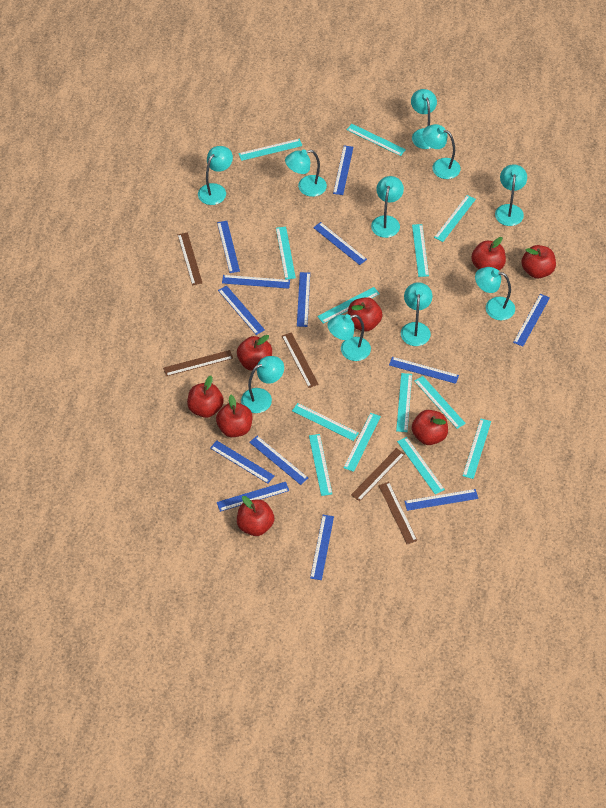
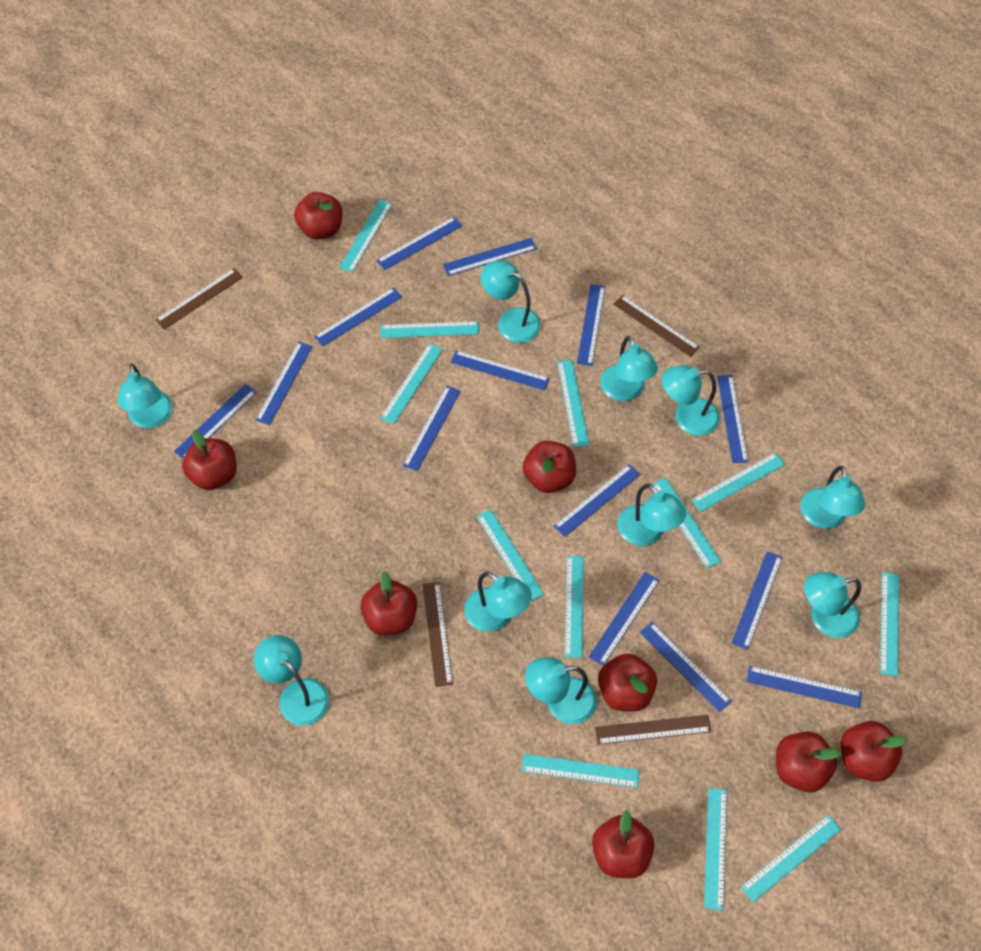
blue ruler: 13 -> 14
brown ruler: 5 -> 4
turquoise ruler: 13 -> 12

